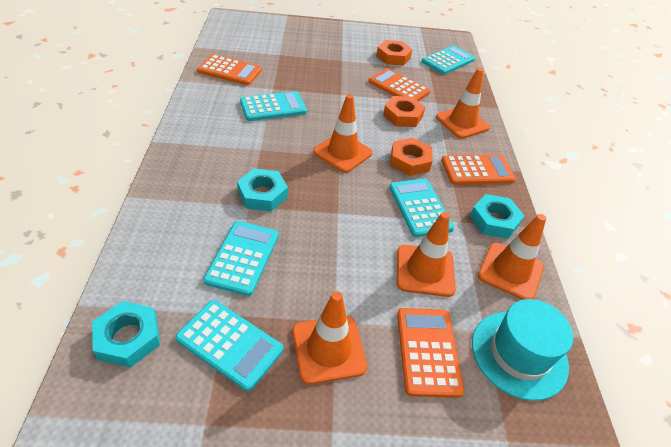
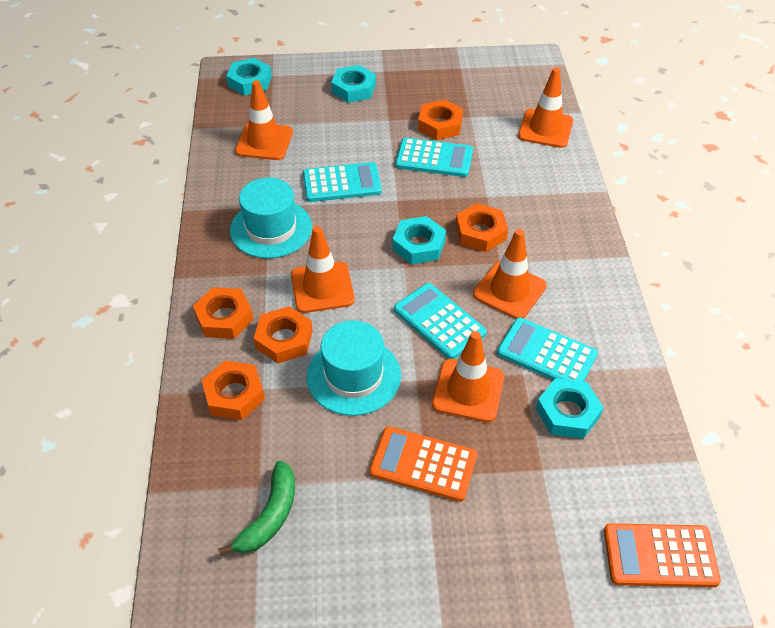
green banana: 0 -> 1
orange calculator: 4 -> 2
orange nut: 3 -> 5
turquoise calculator: 5 -> 4
turquoise hat: 1 -> 2
turquoise nut: 3 -> 4

